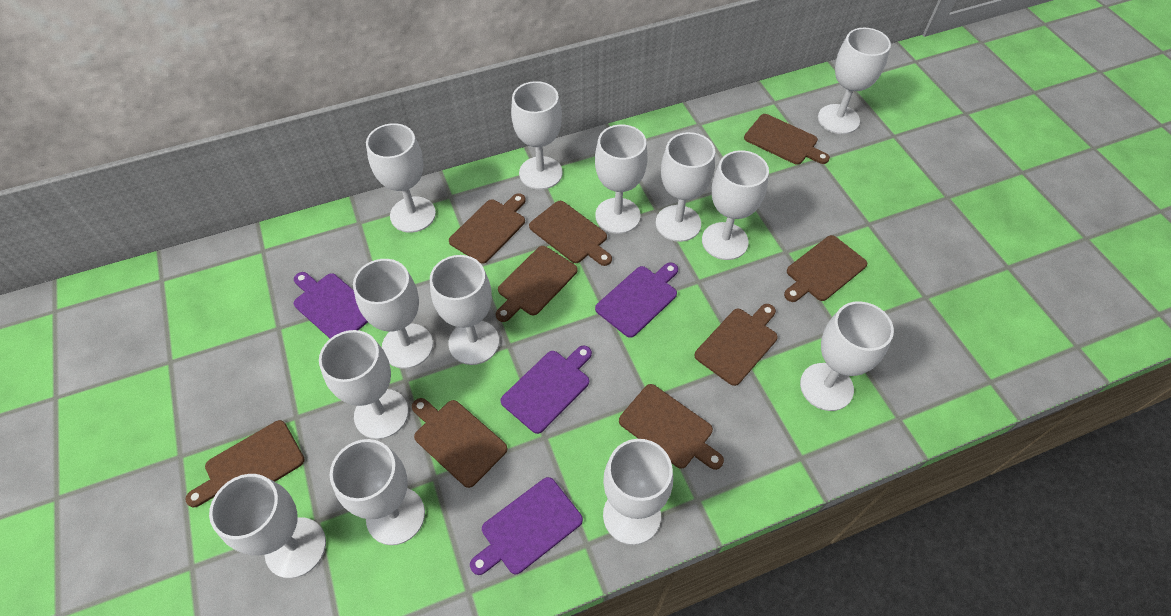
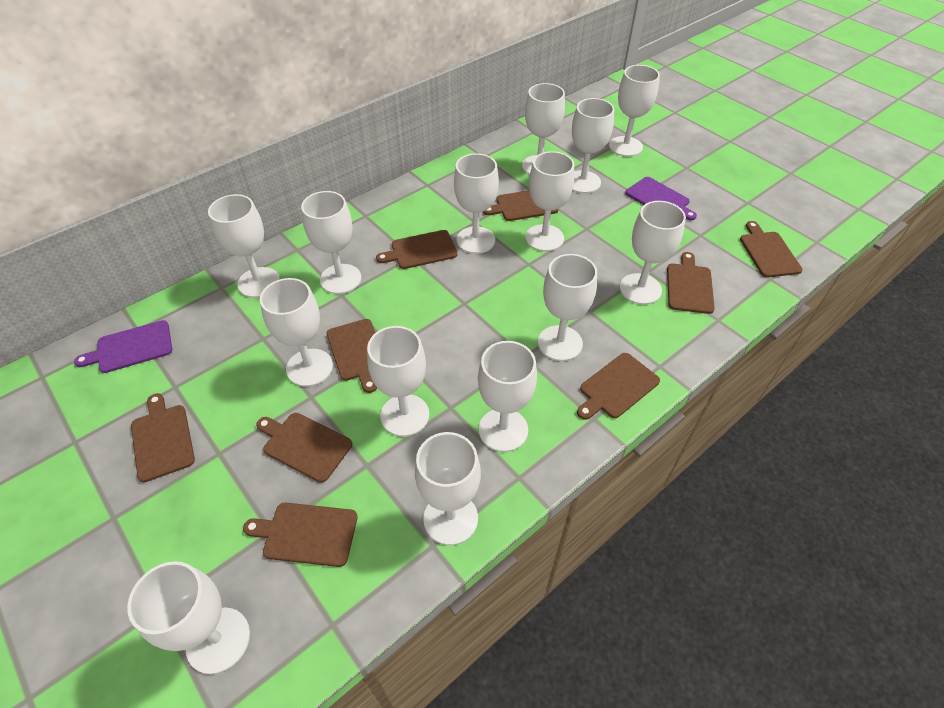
purple cutting board: 4 -> 2
white goblet: 13 -> 14

